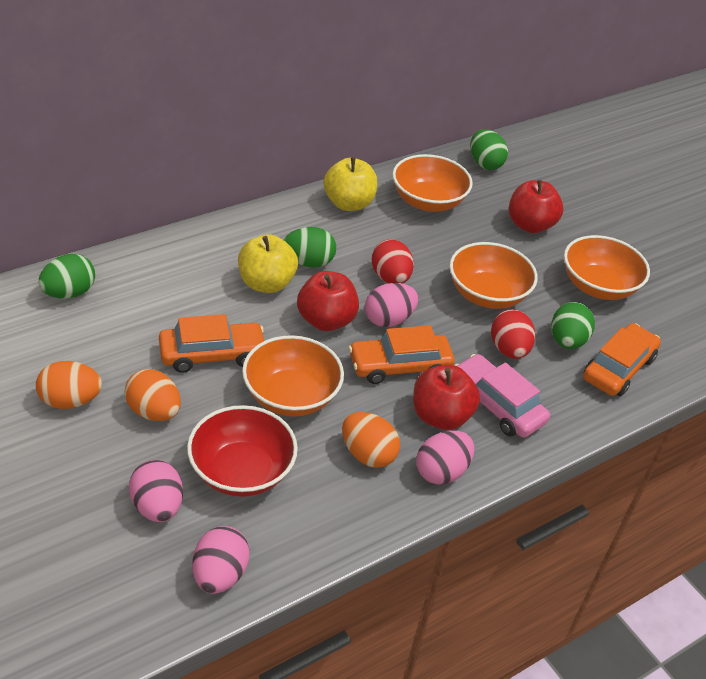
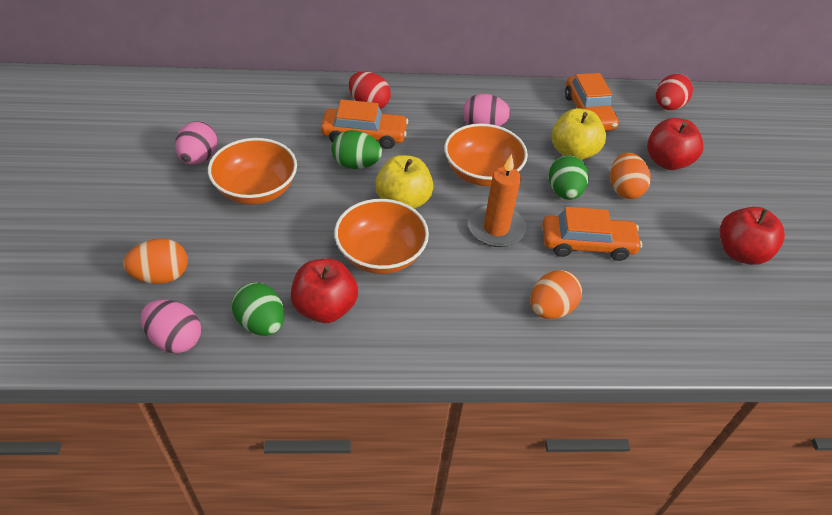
green egg: 4 -> 3
orange bowl: 4 -> 3
orange candle: 0 -> 1
pink car: 1 -> 0
pink egg: 4 -> 3
red bowl: 1 -> 0

